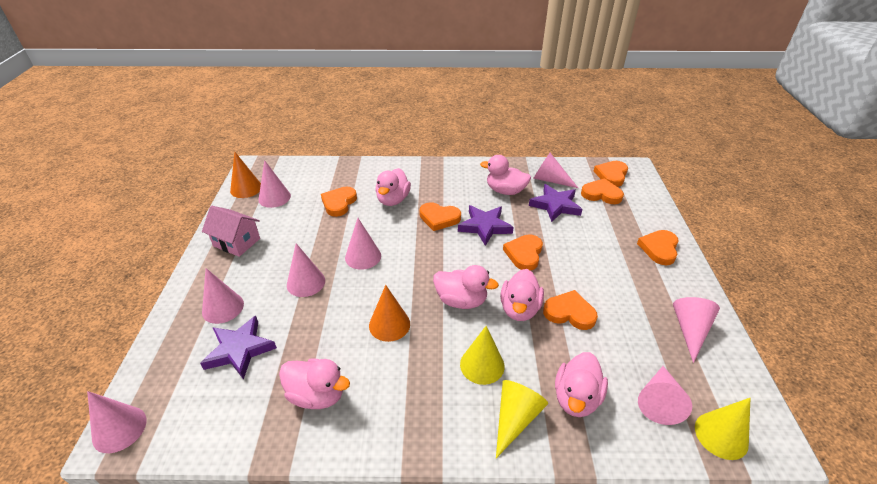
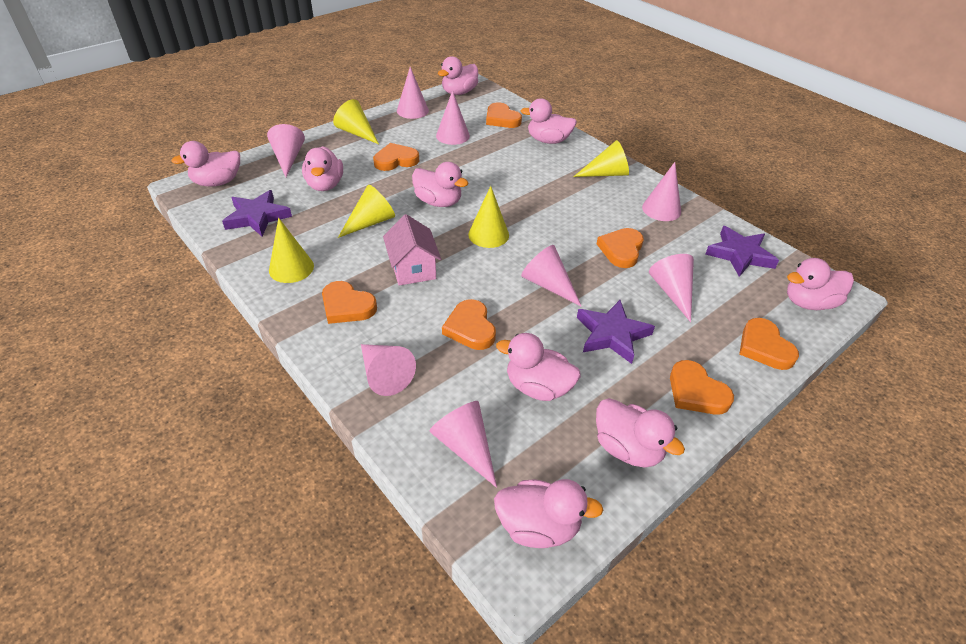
orange cone: 2 -> 0
pink duck: 6 -> 9
yellow cone: 3 -> 5

